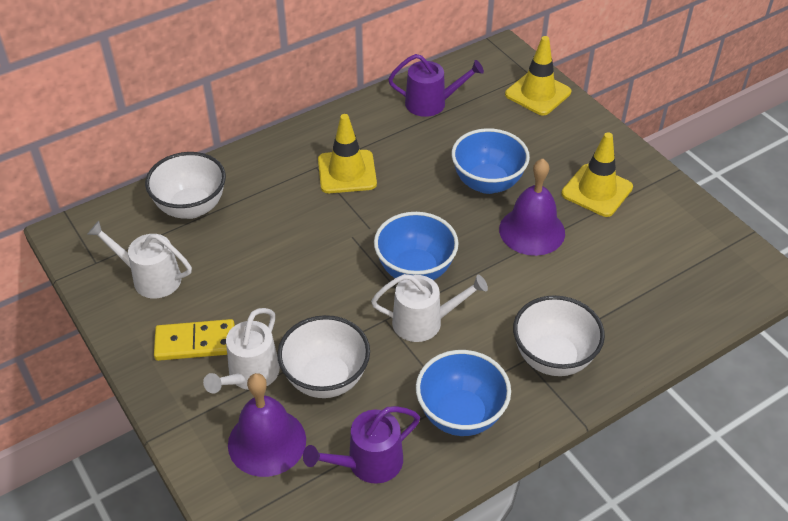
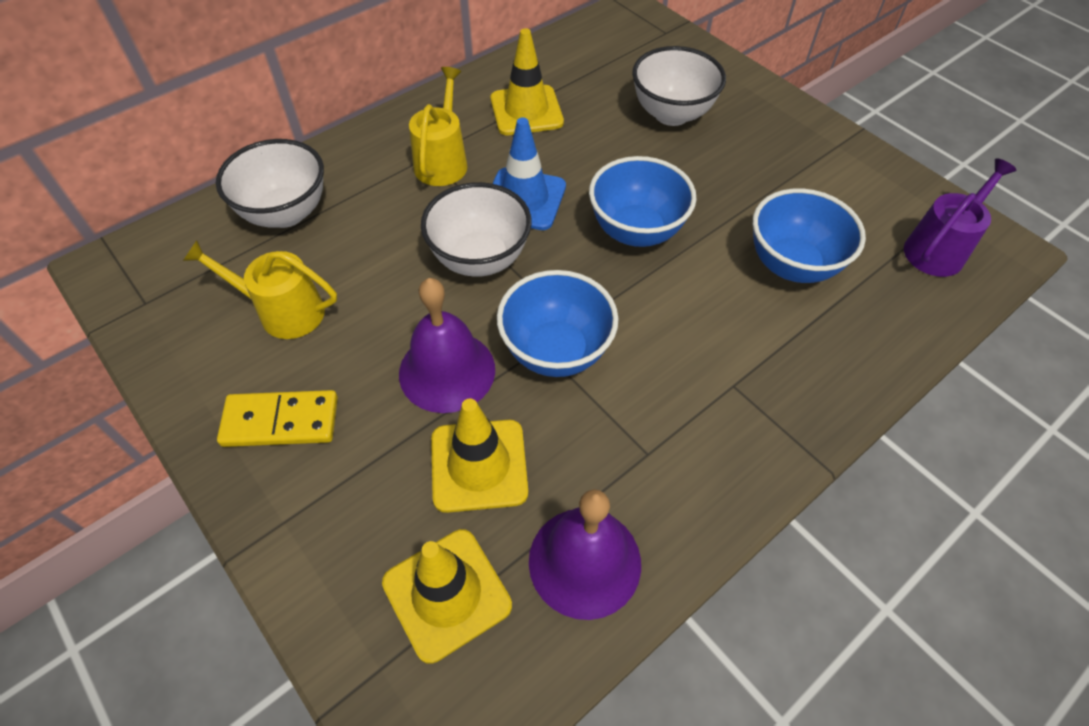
blue traffic cone: 0 -> 1
purple watering can: 2 -> 1
white watering can: 3 -> 0
yellow watering can: 0 -> 2

